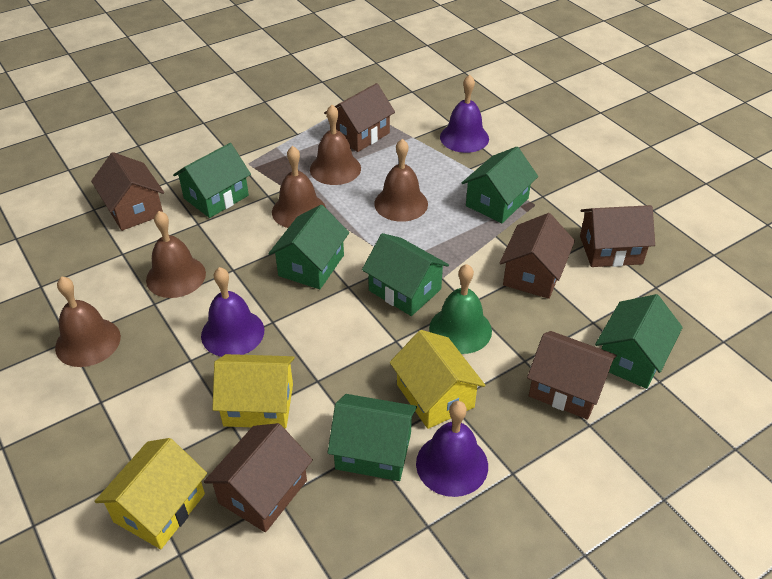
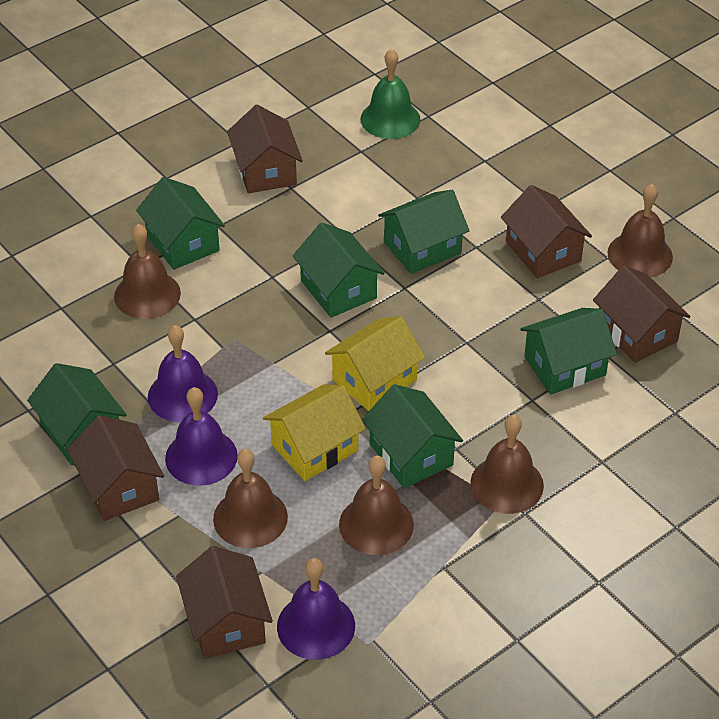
brown house: 6 -> 5
yellow house: 3 -> 2

